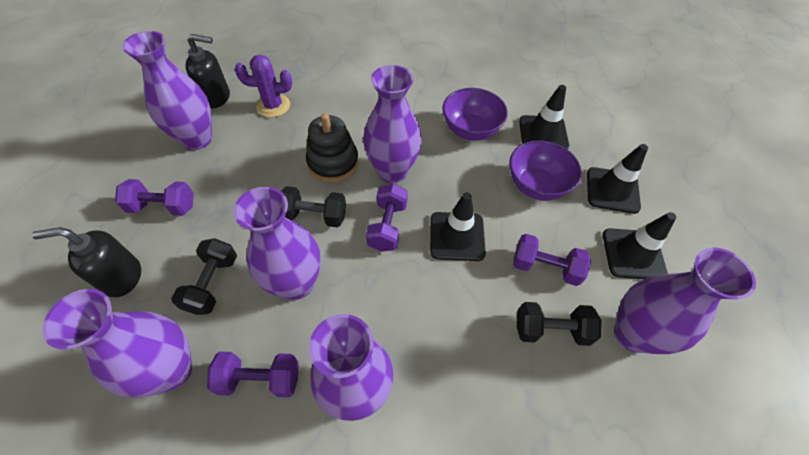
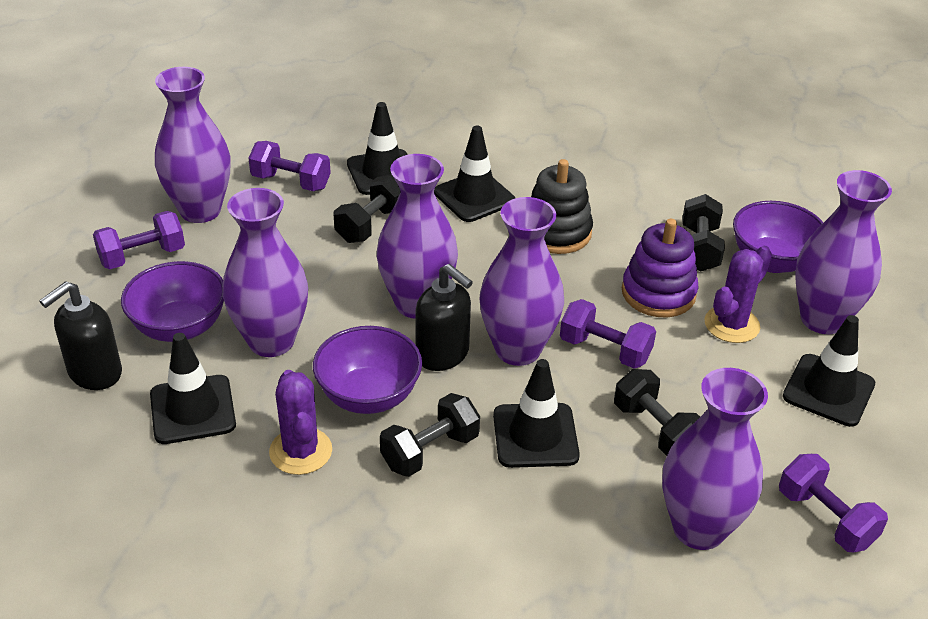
black dumbbell: 3 -> 4
black traffic cone: 4 -> 5
purple bowl: 2 -> 3
purple cactus: 1 -> 2
purple stacking toy: 0 -> 1

